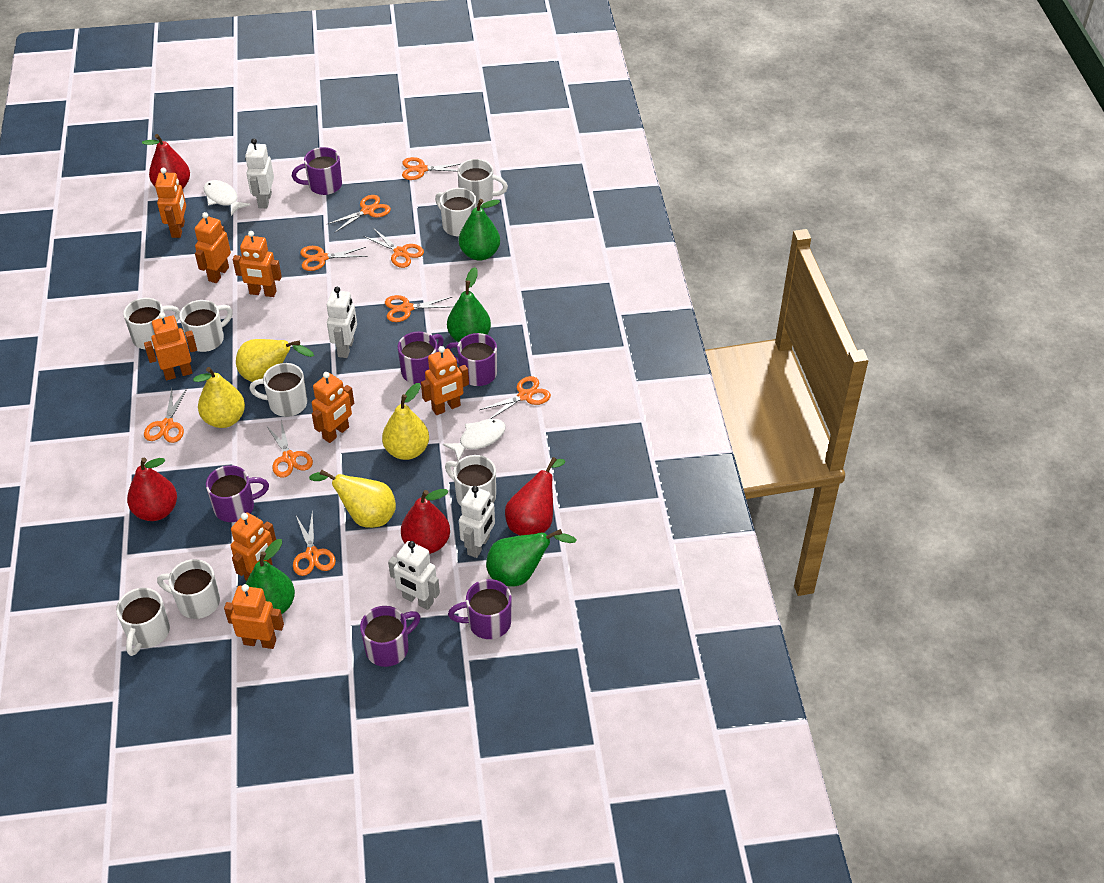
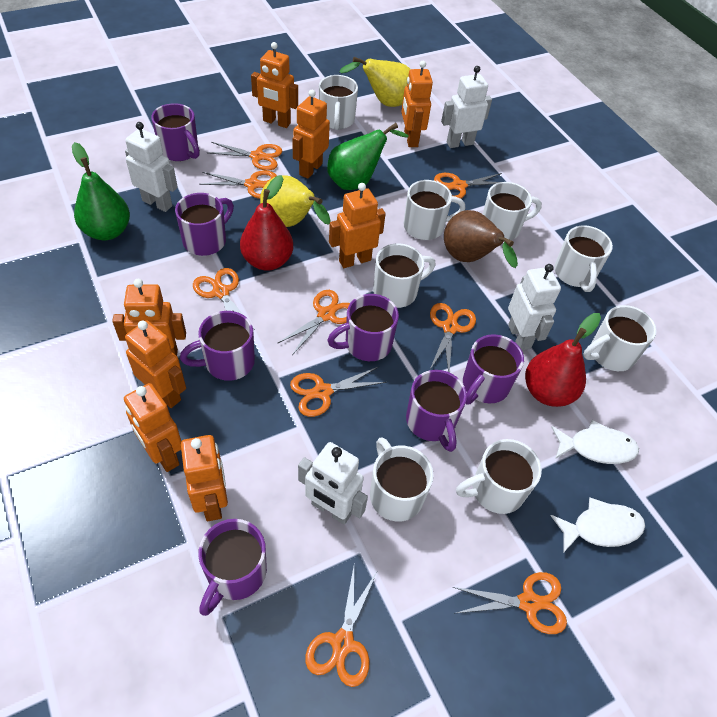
brown pear: 0 -> 1
green pear: 4 -> 2
purple mug: 6 -> 7
red pear: 4 -> 2
yellow pear: 4 -> 2

